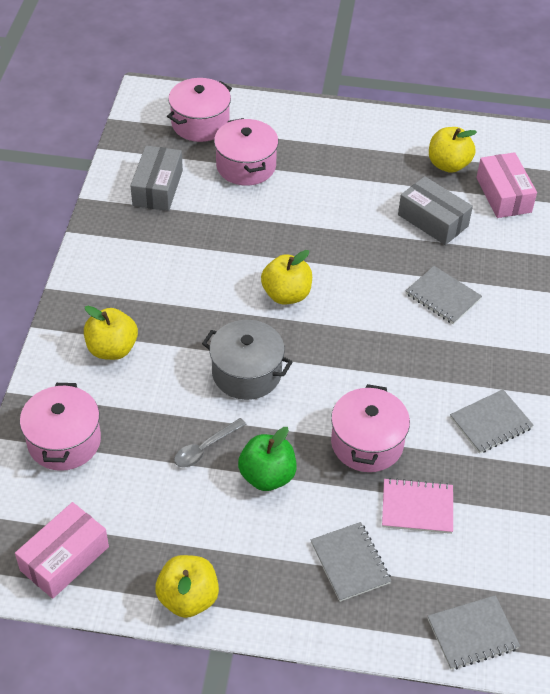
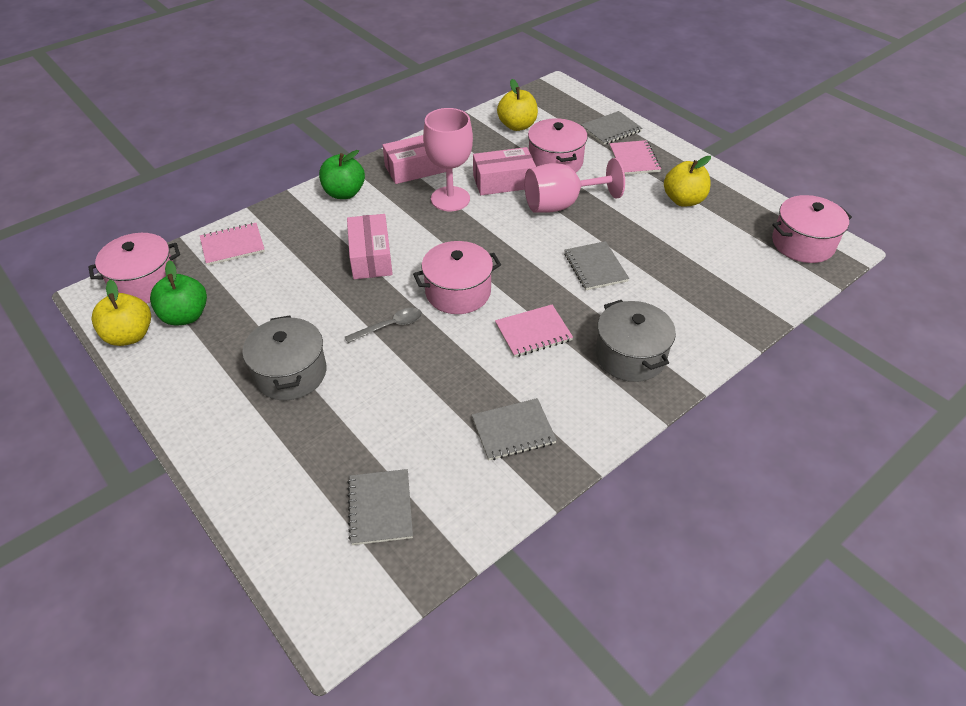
green apple: 1 -> 2
grey box: 2 -> 0
grey pot: 1 -> 2
pink box: 2 -> 3
pink goblet: 0 -> 2
pink notebook: 1 -> 3
yellow apple: 4 -> 3

